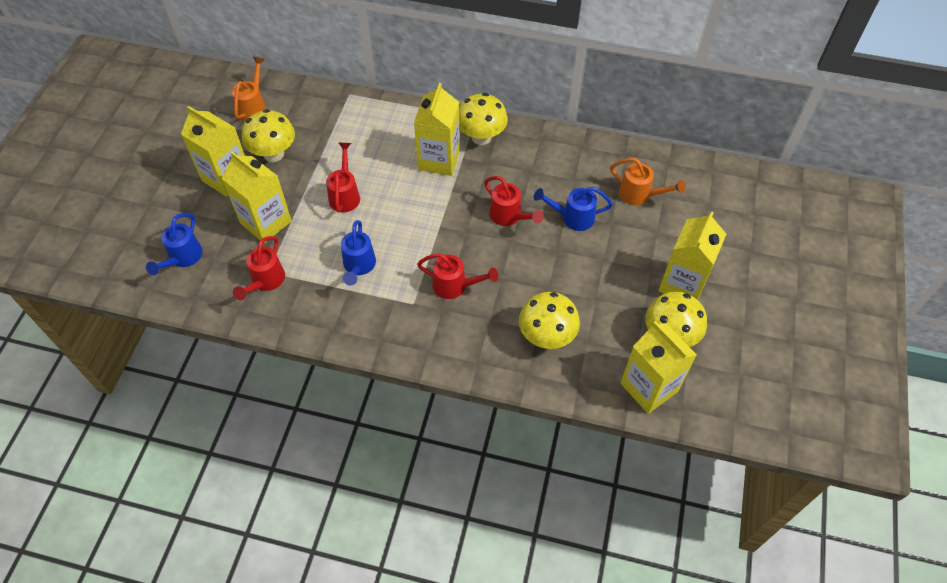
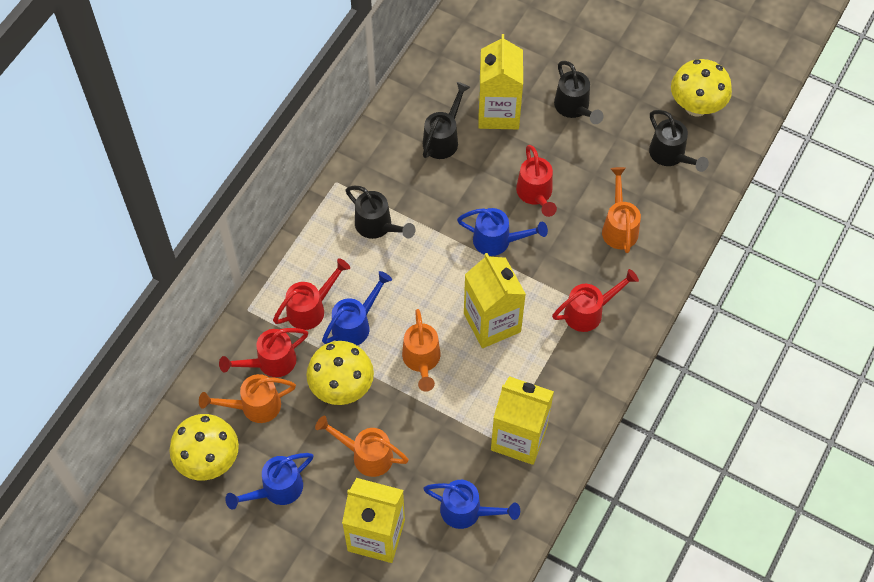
black watering can: 0 -> 4
blue watering can: 3 -> 4
orange watering can: 2 -> 4
yellow carton: 5 -> 4
yellow mushroom: 4 -> 3

